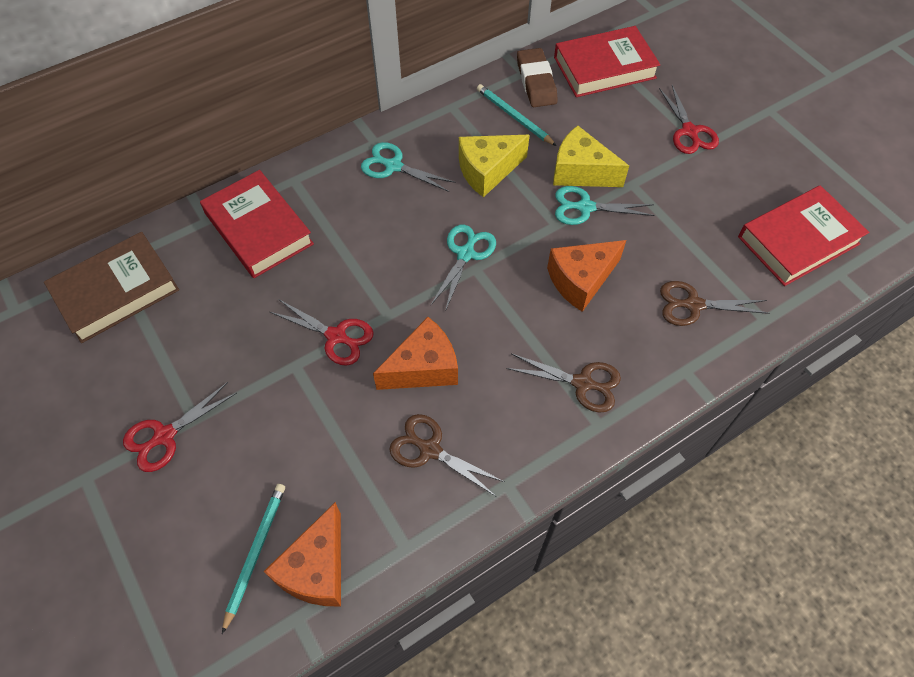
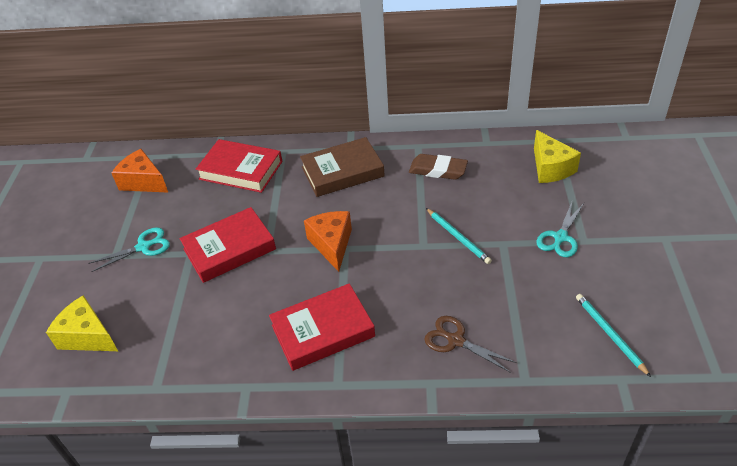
brown scissors: 3 -> 1
orange cheese: 3 -> 2
red scissors: 3 -> 0
turquoise scissors: 3 -> 2

